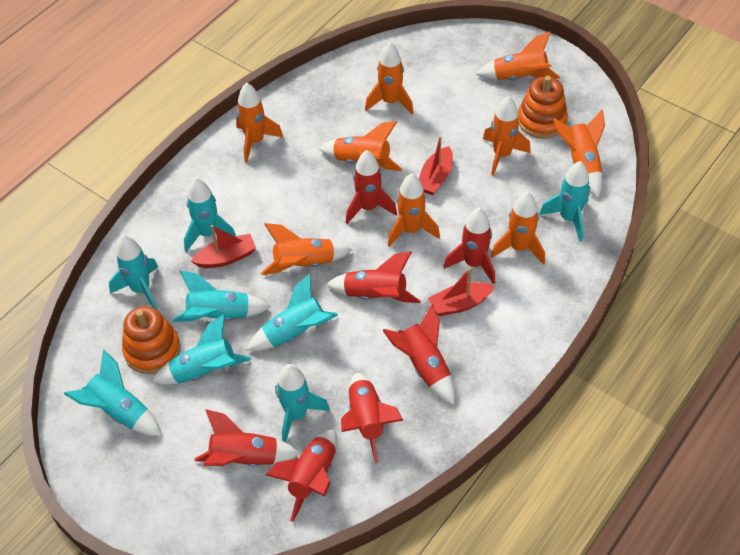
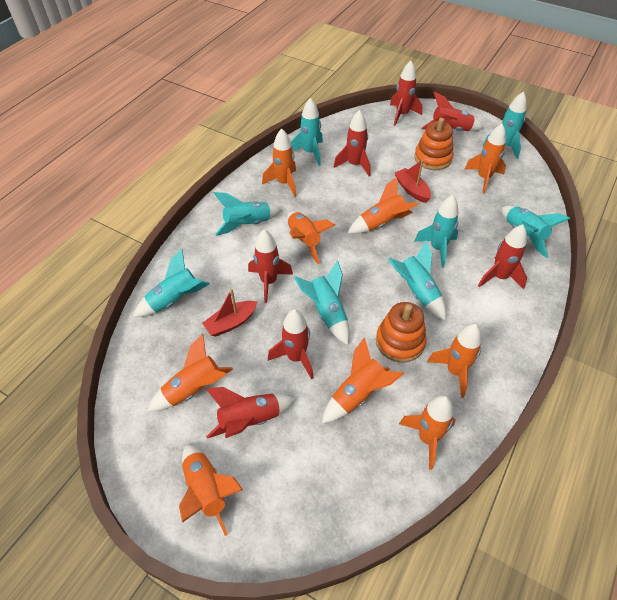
red boat: 3 -> 2

